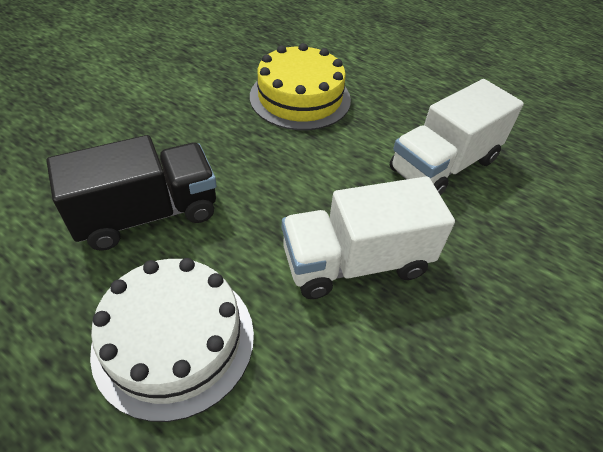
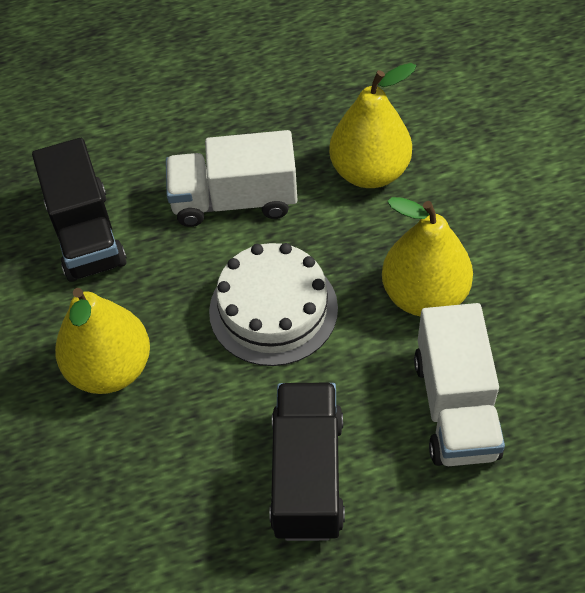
black truck: 1 -> 2
yellow cake: 1 -> 0
yellow pear: 0 -> 3

